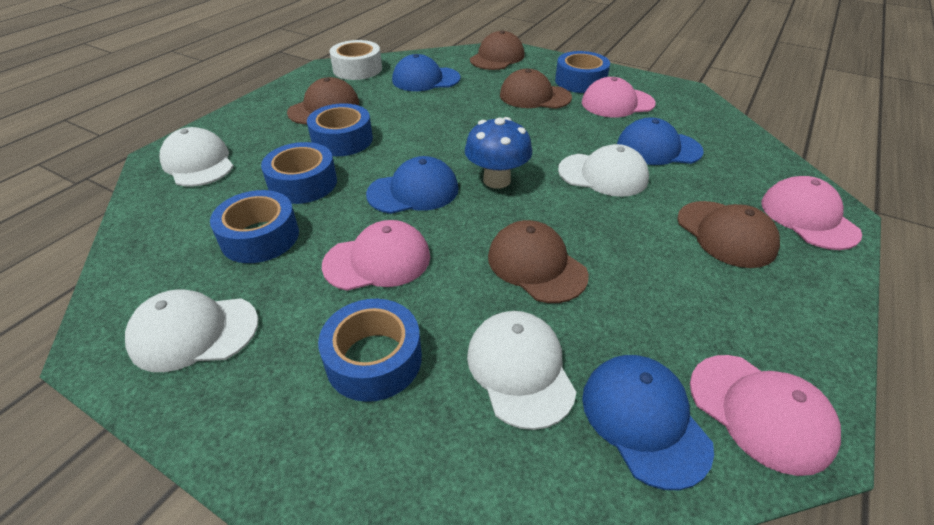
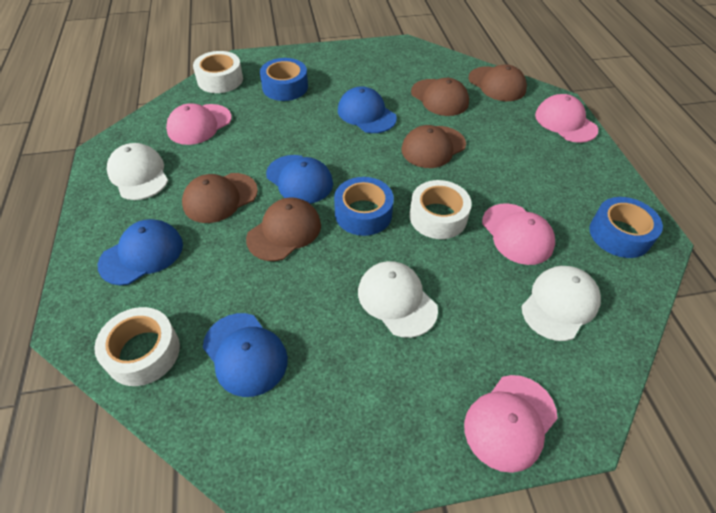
blue mushroom: 1 -> 0
blue tape: 5 -> 3
white cap: 4 -> 3
white tape: 1 -> 3

